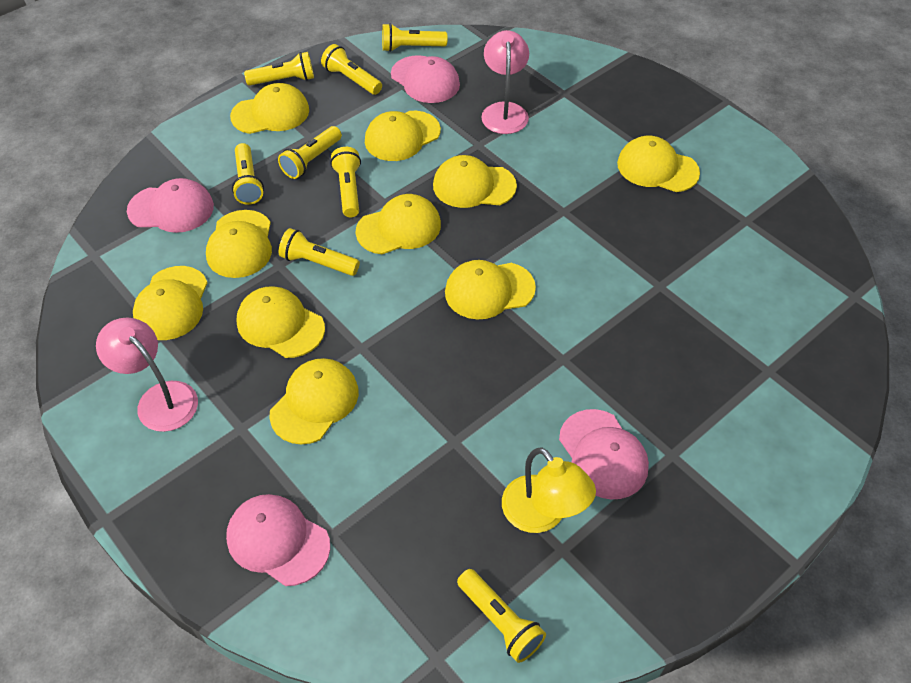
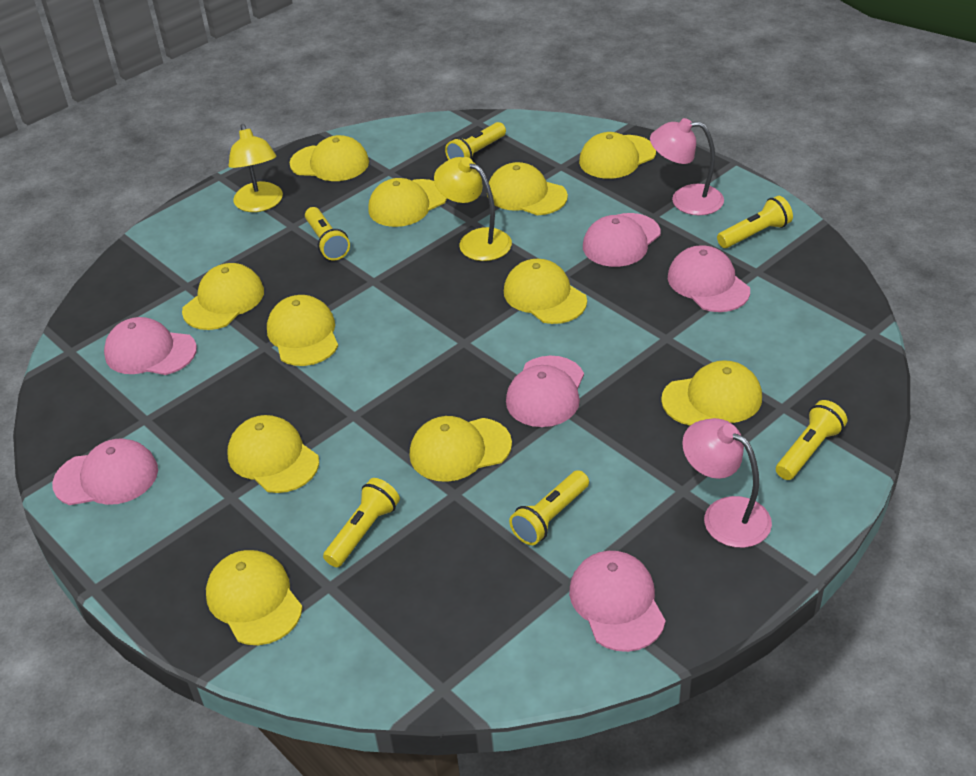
pink cap: 4 -> 6
yellow cap: 10 -> 11
yellow flashlight: 8 -> 6
yellow lamp: 1 -> 2

